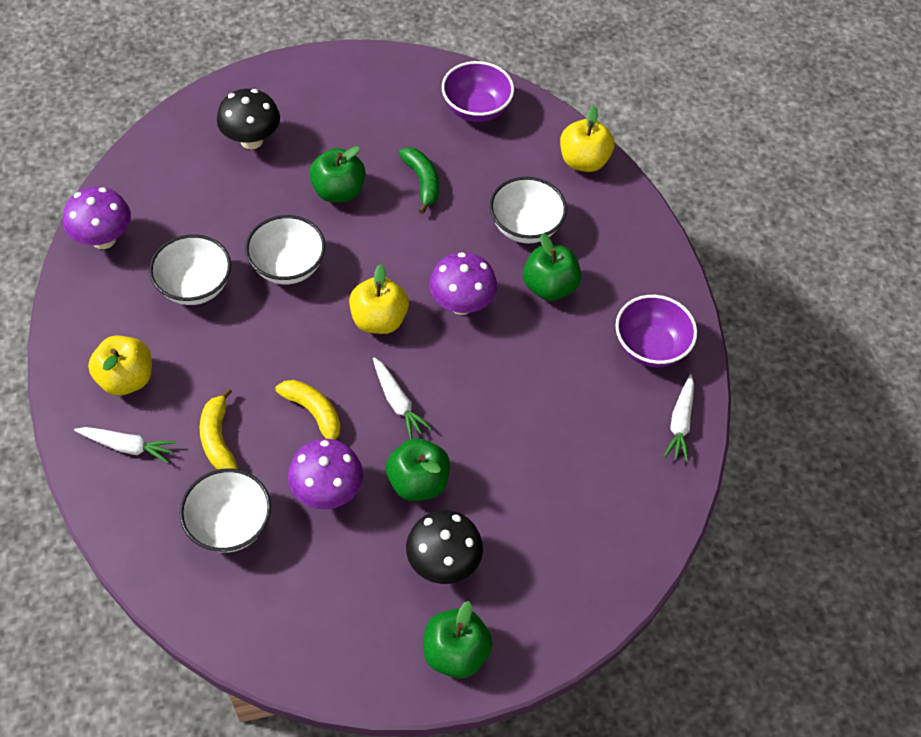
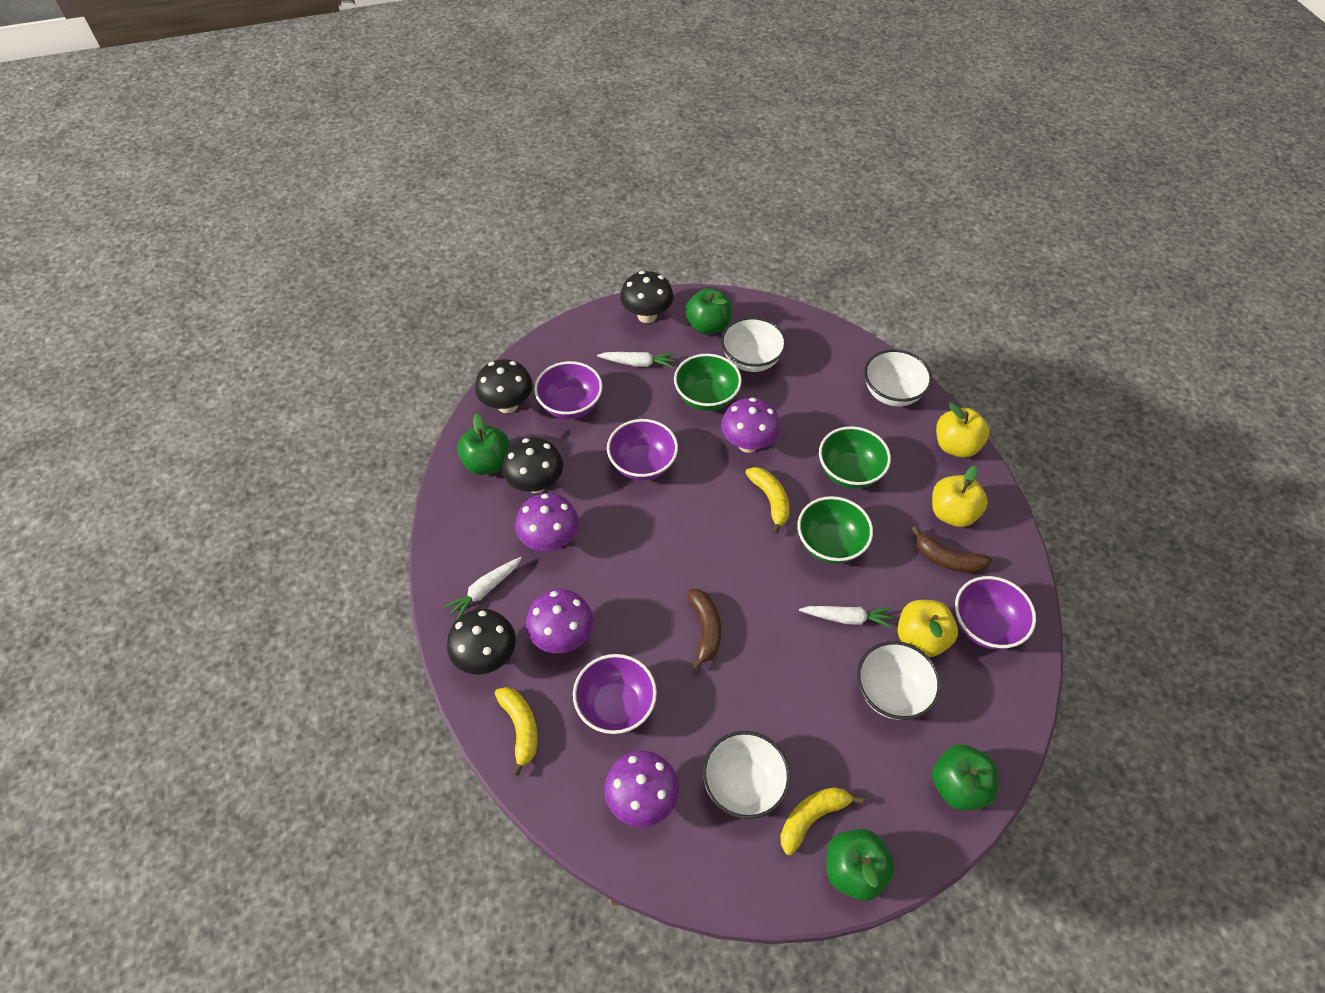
black mushroom: 2 -> 4
brown banana: 0 -> 2
green banana: 1 -> 0
green bowl: 0 -> 3
purple bowl: 2 -> 4
purple mushroom: 3 -> 4
yellow banana: 2 -> 3

